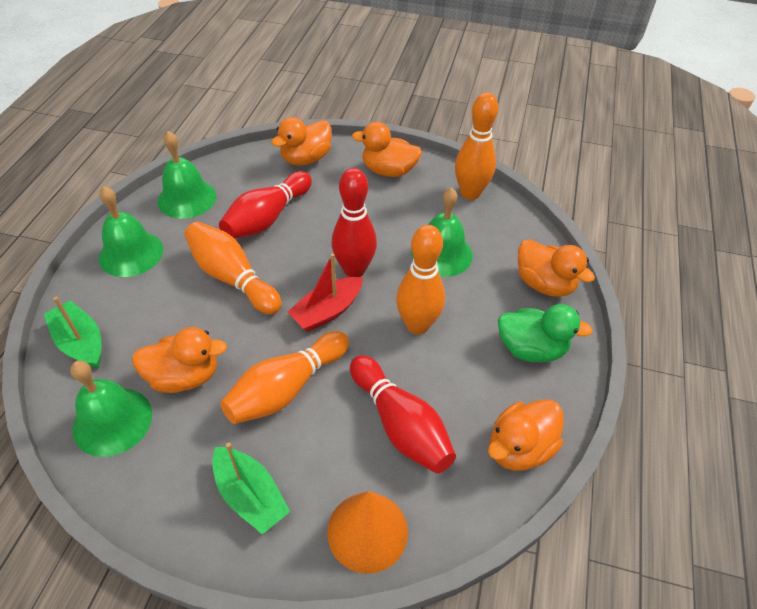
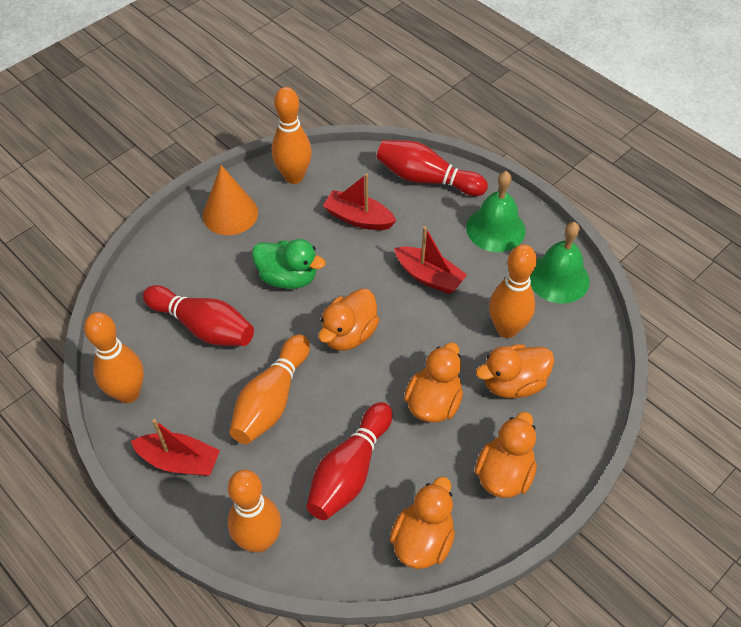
green bell: 4 -> 2
green boat: 2 -> 0
orange bowling pin: 4 -> 5
red boat: 1 -> 3

